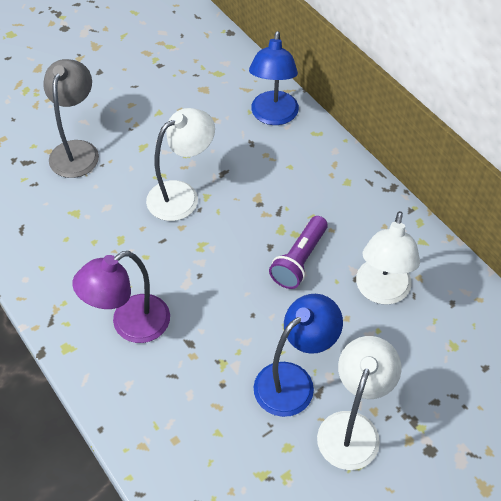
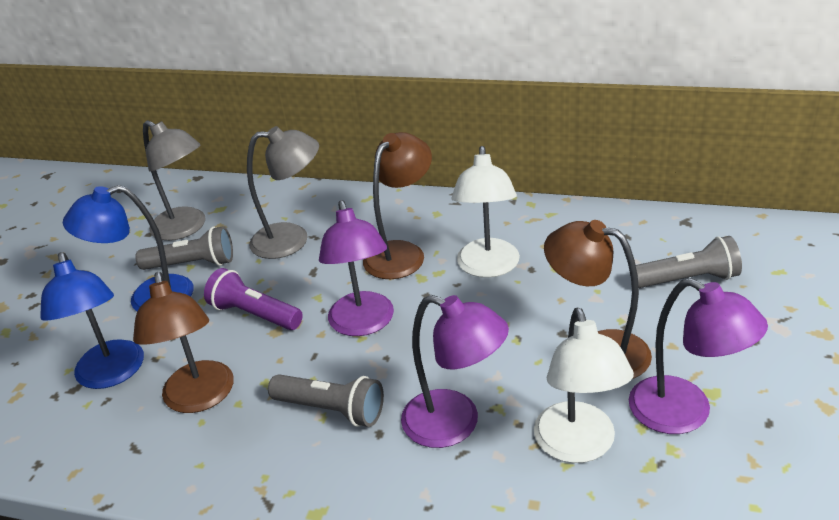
brown lamp: 0 -> 3
grey flashlight: 0 -> 3
grey lamp: 1 -> 2
purple lamp: 1 -> 3
white lamp: 3 -> 2

